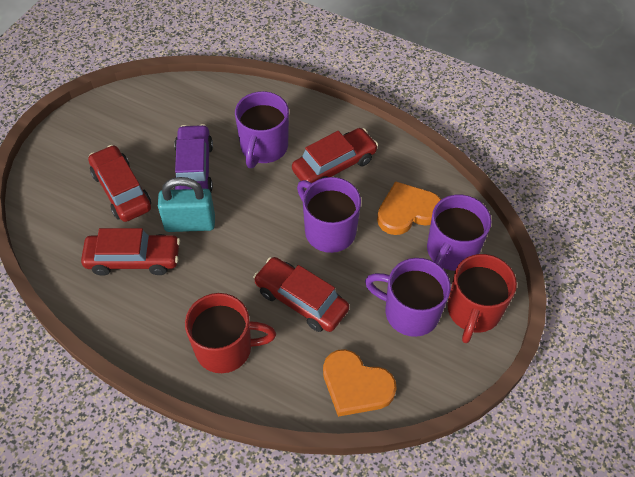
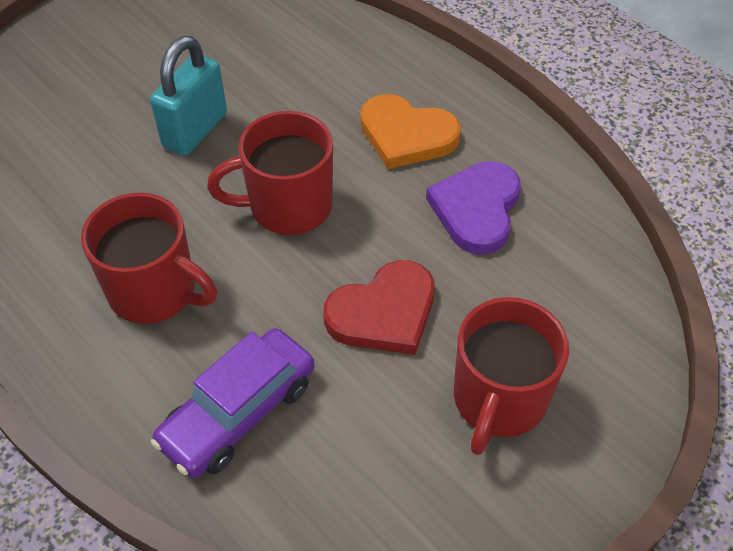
orange heart: 2 -> 1
purple heart: 0 -> 1
purple mug: 4 -> 0
red car: 4 -> 0
red heart: 0 -> 1
red mug: 2 -> 3

